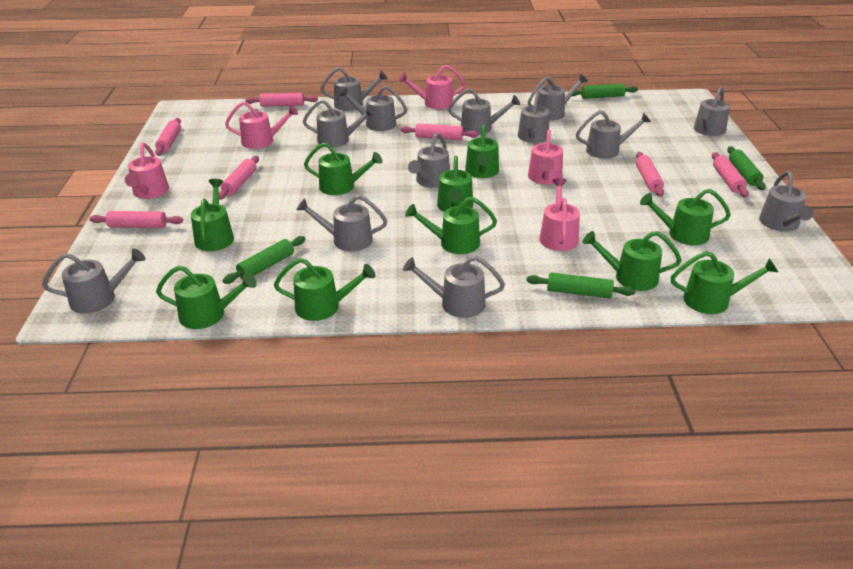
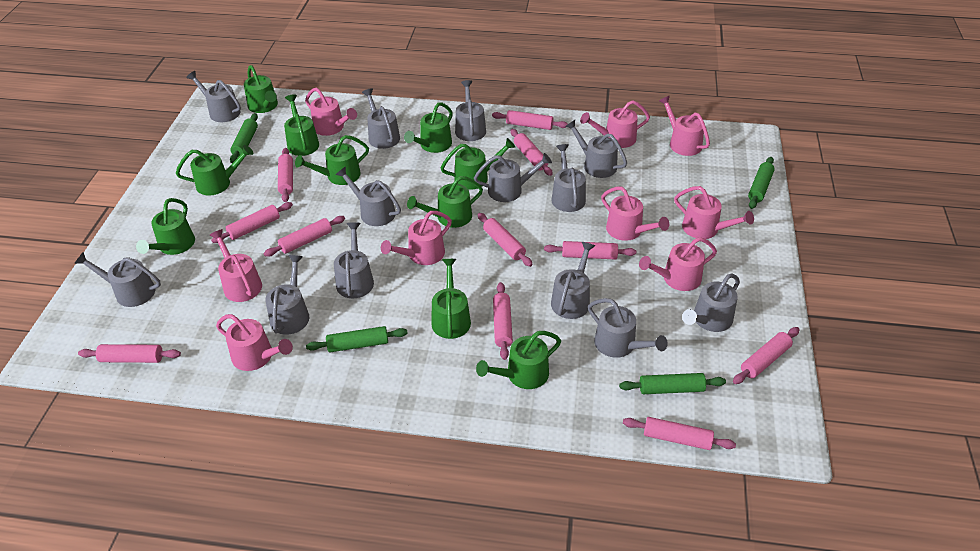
pink rolling pin: 7 -> 11
pink watering can: 5 -> 9

